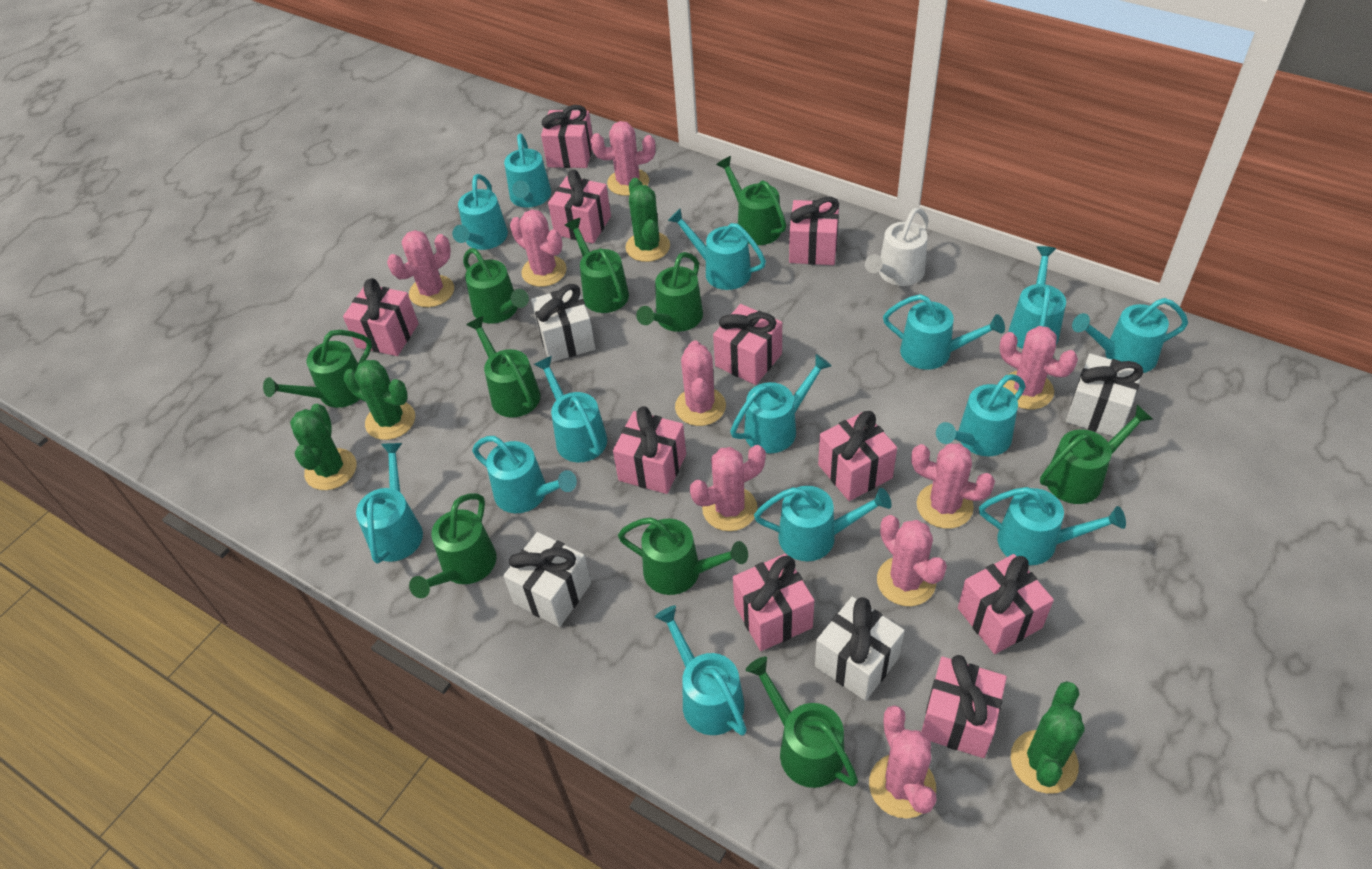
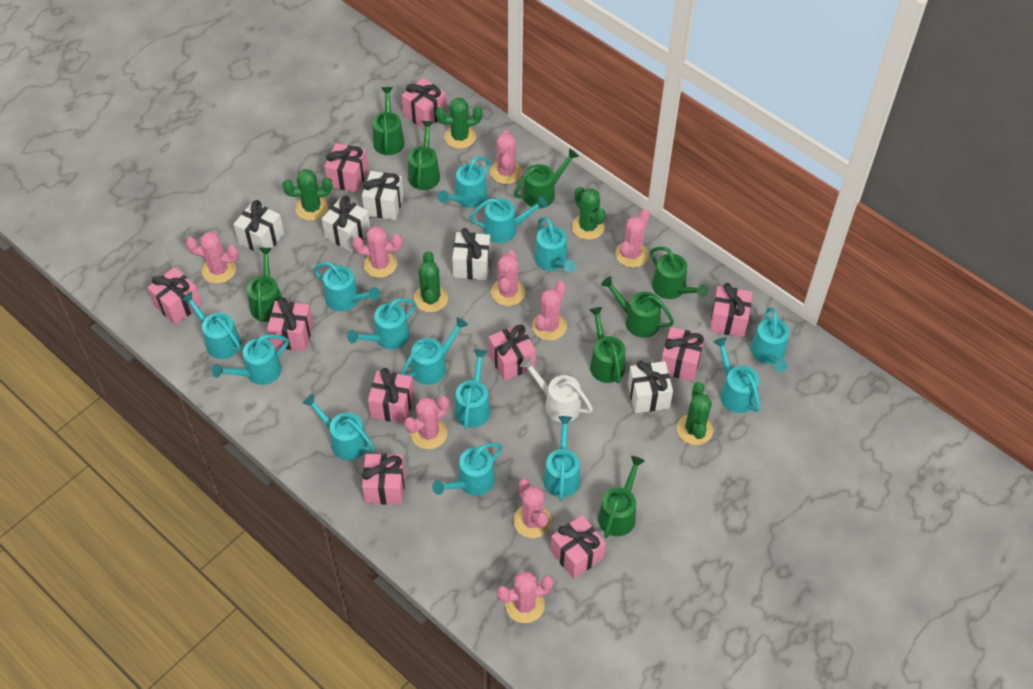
green cactus: 4 -> 5
green watering can: 10 -> 8
white gift: 4 -> 5

